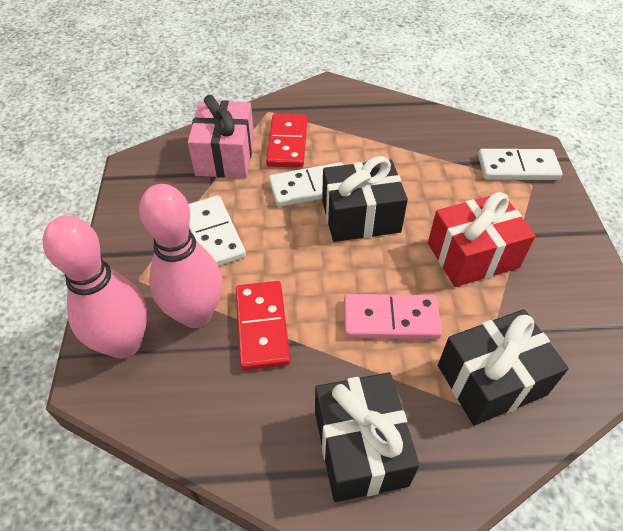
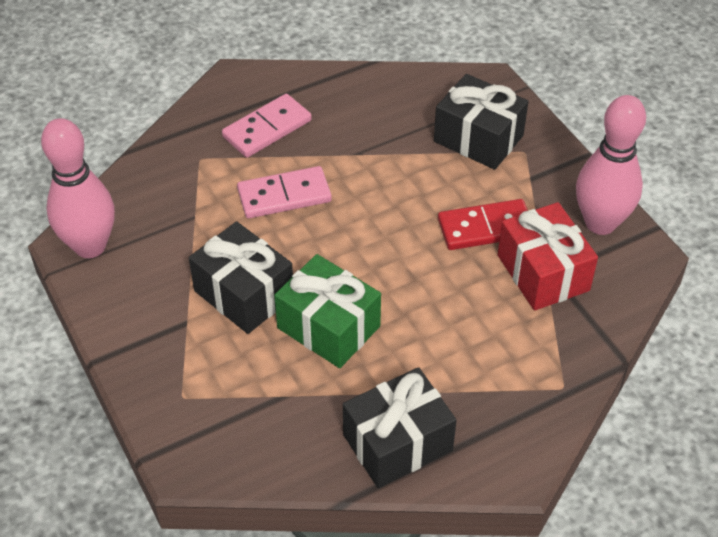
green gift: 0 -> 1
pink domino: 1 -> 2
pink gift: 1 -> 0
red domino: 2 -> 1
white domino: 3 -> 0

